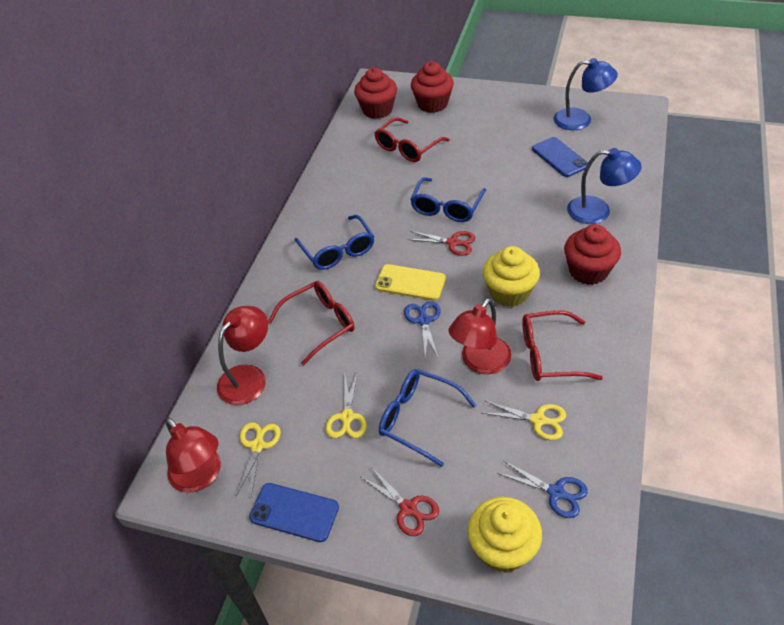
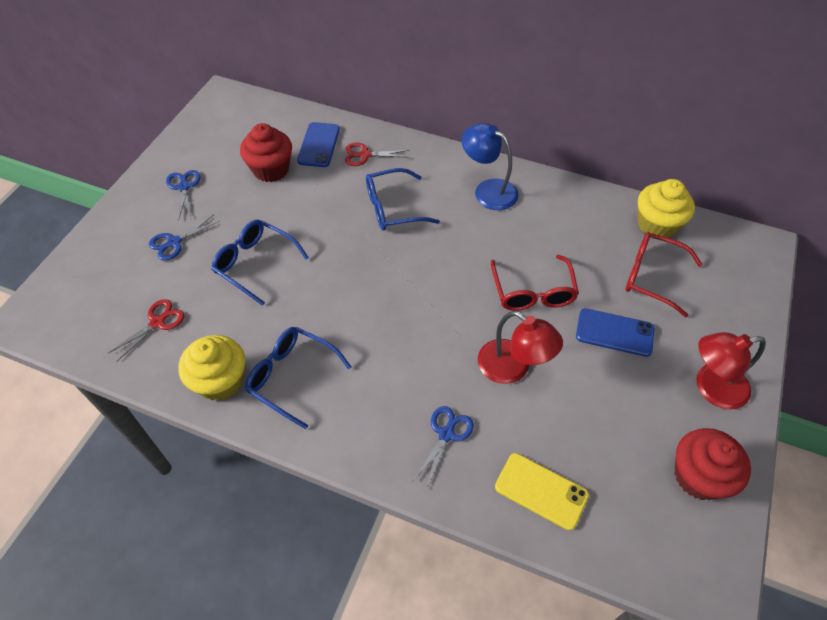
blue lamp: 2 -> 1
blue scissors: 2 -> 3
red cupcake: 3 -> 2
red glasses: 3 -> 2
red lamp: 3 -> 2
yellow scissors: 3 -> 0

